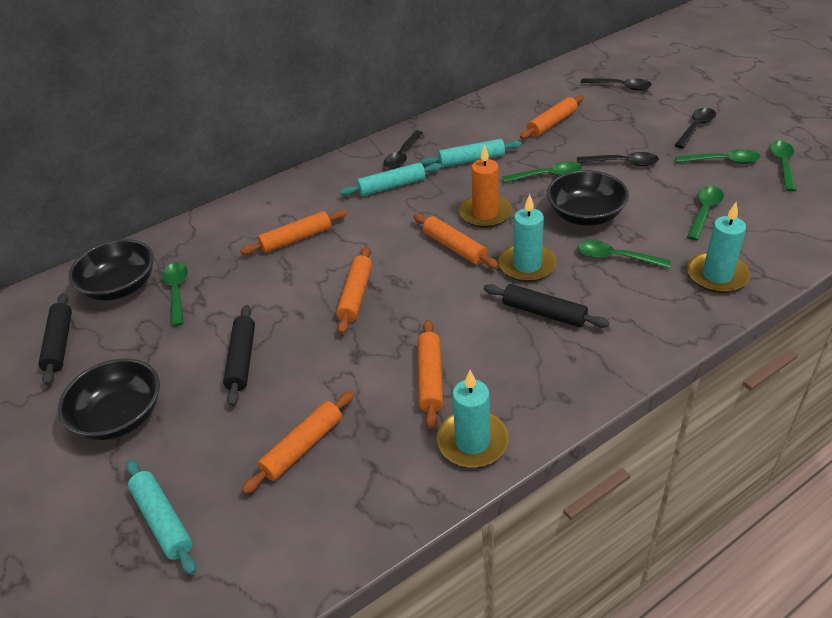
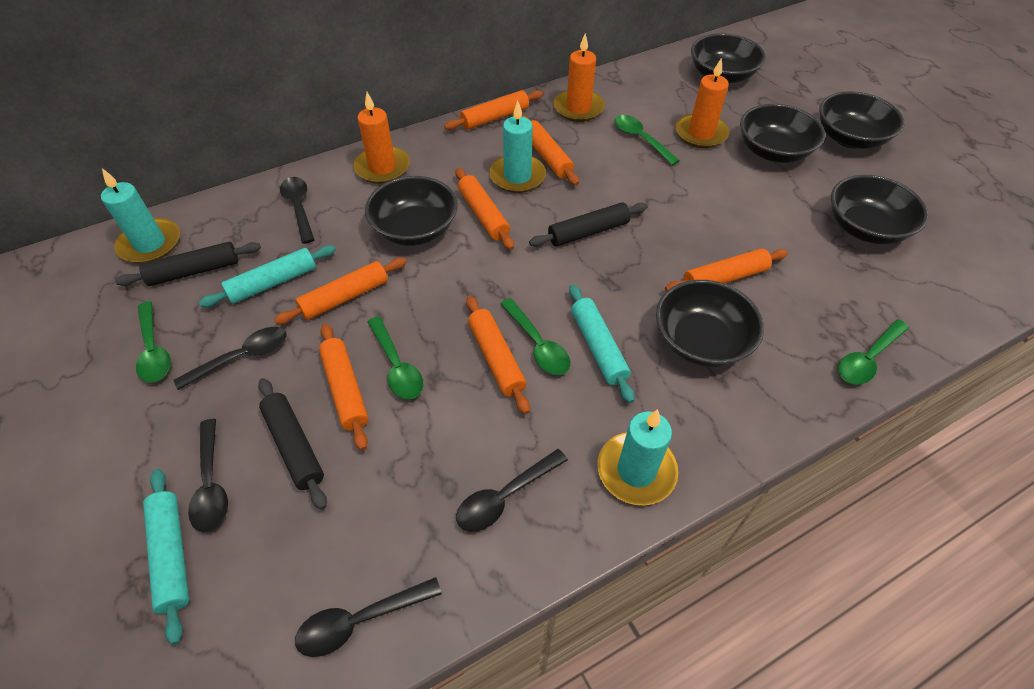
black bowl: 3 -> 6
black spoon: 4 -> 5
green spoon: 6 -> 5
orange candle: 1 -> 3
orange rolling pin: 6 -> 7

